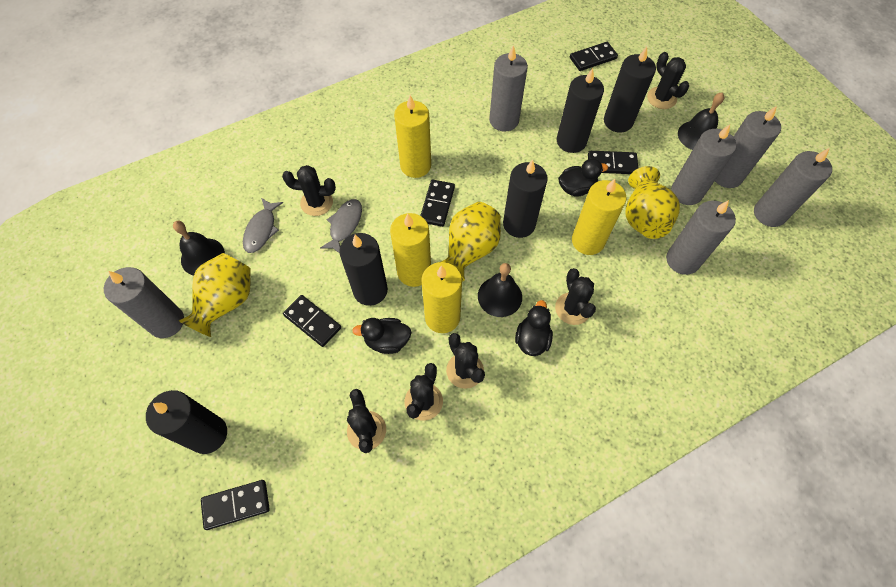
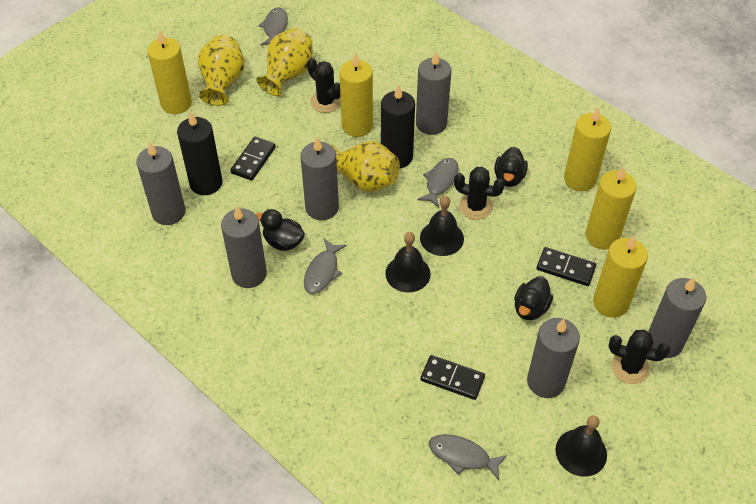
black cactus: 6 -> 3
black candle: 5 -> 2
black domino: 5 -> 3
grey fish: 2 -> 4
yellow candle: 4 -> 5

